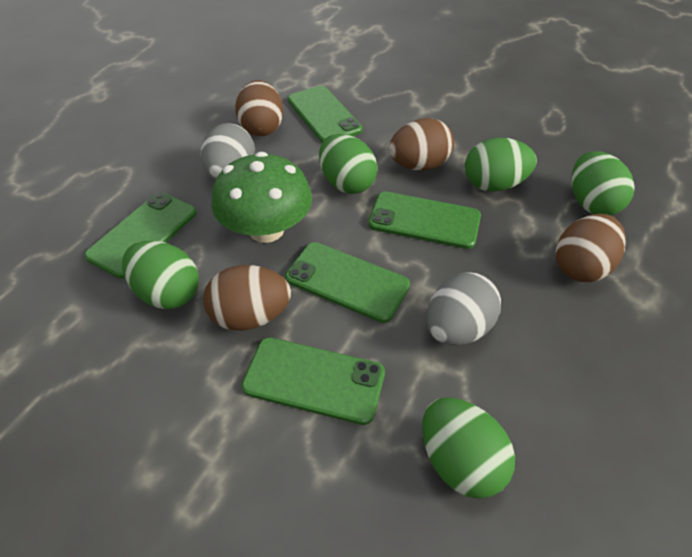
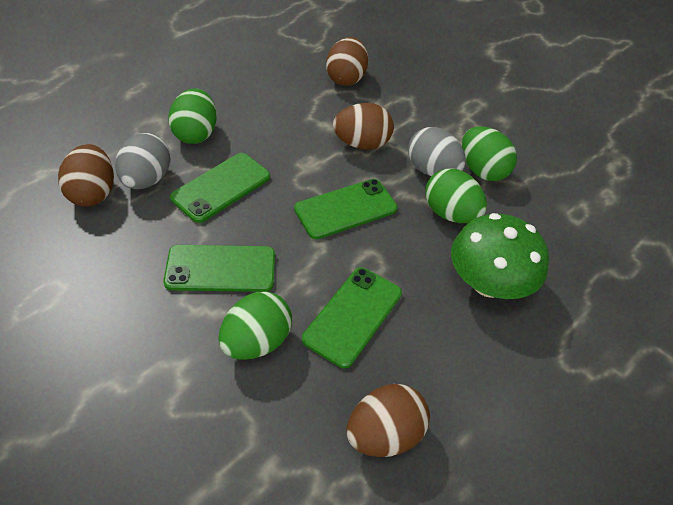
green egg: 5 -> 4
green phone: 5 -> 4

